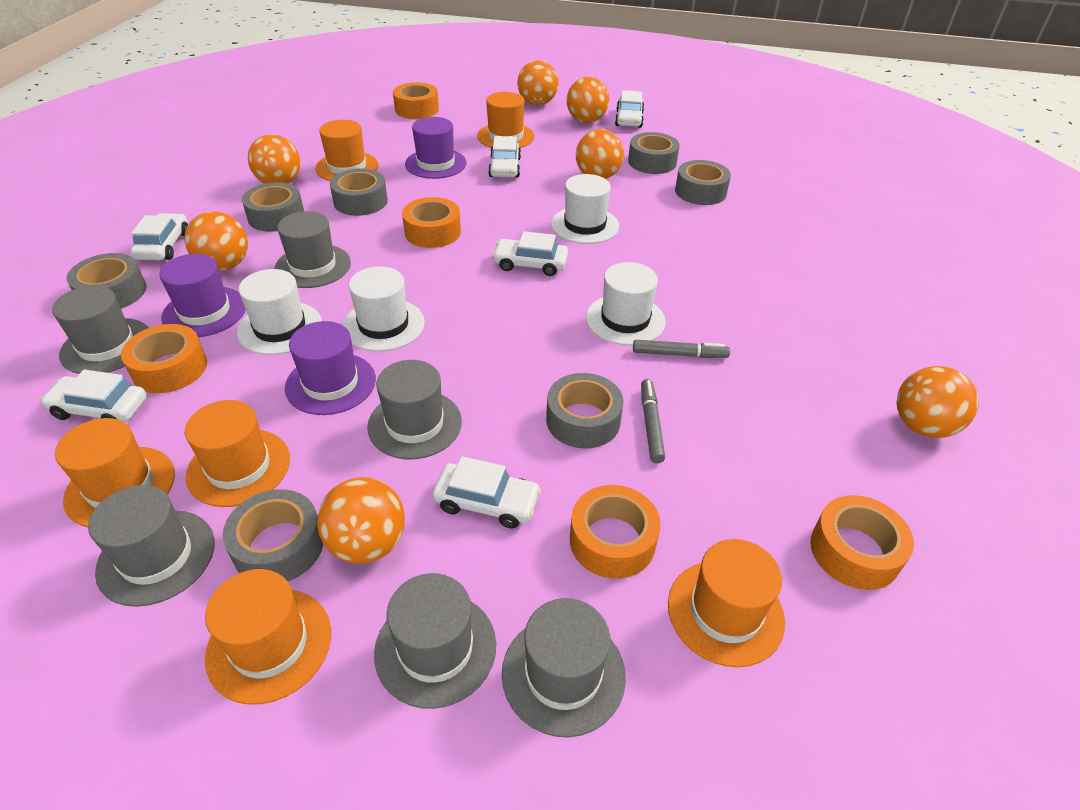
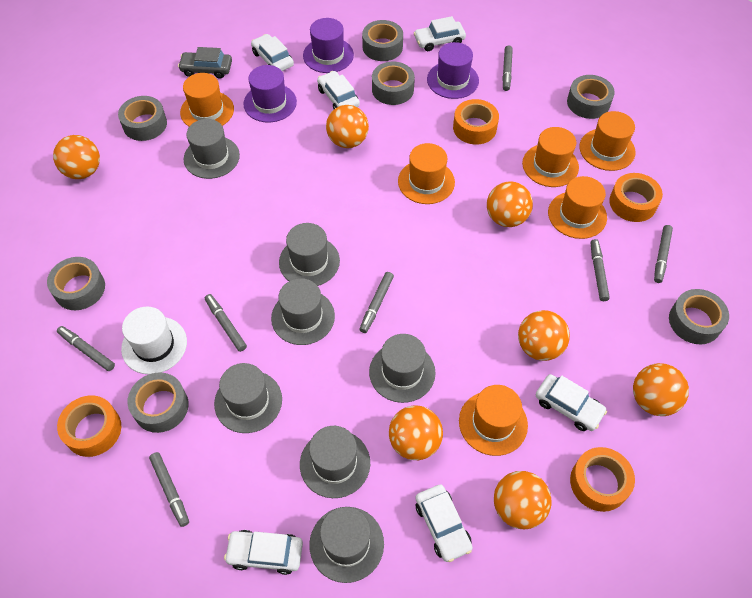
grey car: 0 -> 1
grey hat: 6 -> 7
grey marker: 2 -> 7
orange tape: 5 -> 4
white hat: 4 -> 1

